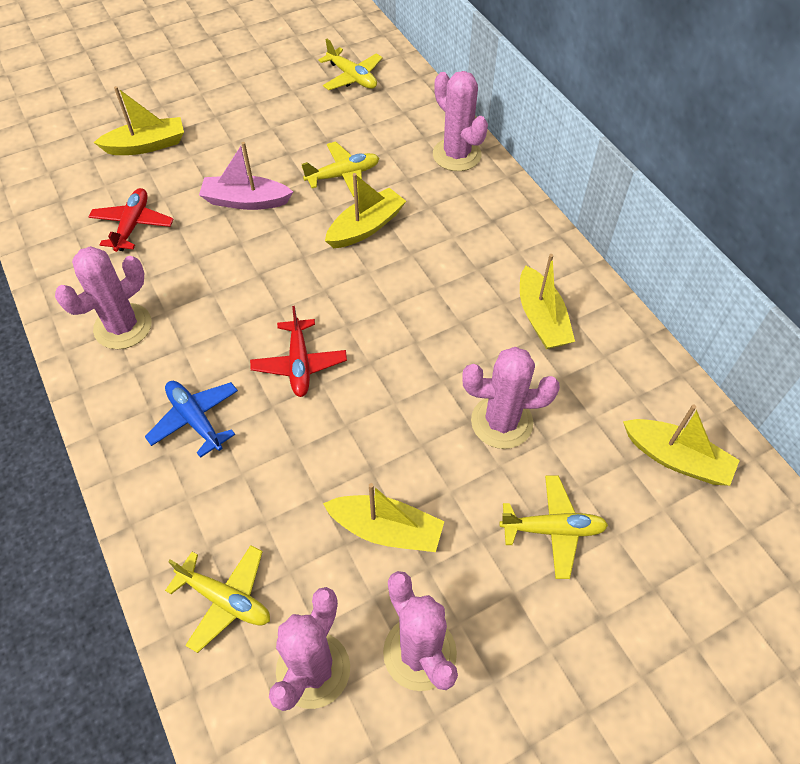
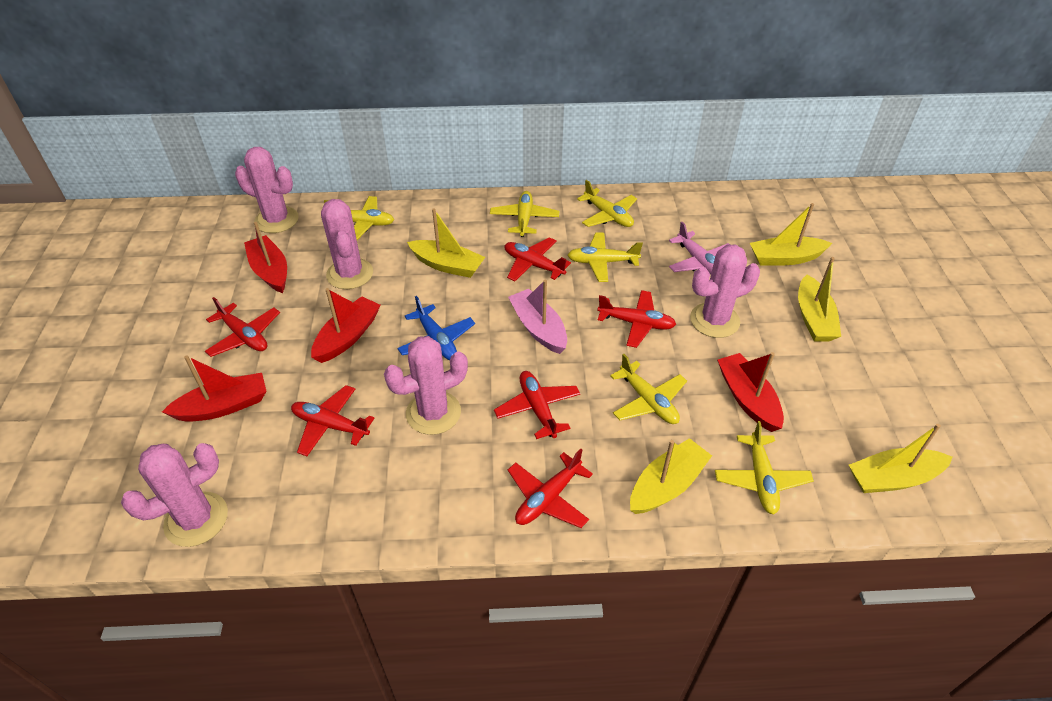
pink plane: 0 -> 1
red boat: 0 -> 4
red plane: 2 -> 6
yellow plane: 4 -> 6

